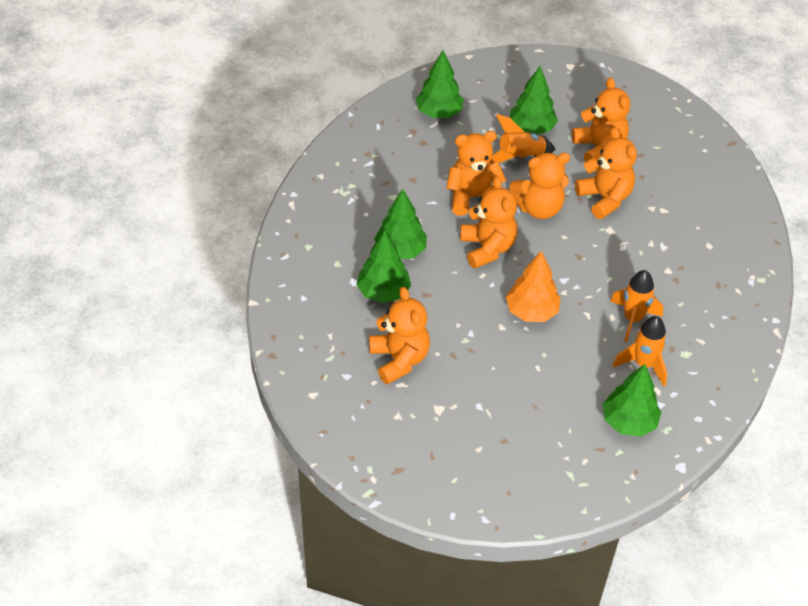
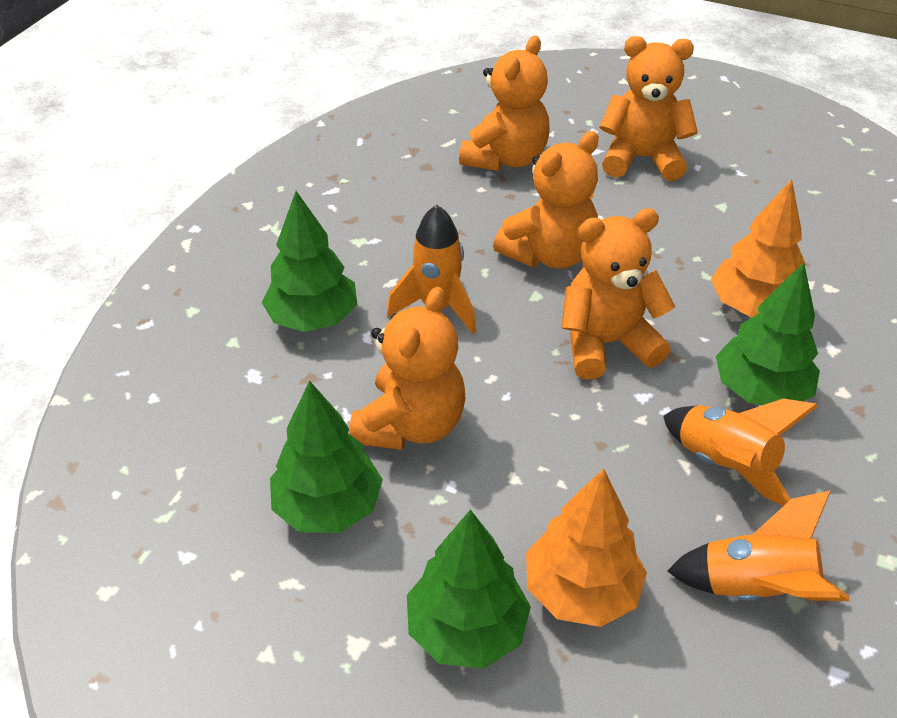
green tree: 5 -> 4
orange teddy bear: 6 -> 5
orange tree: 1 -> 2

